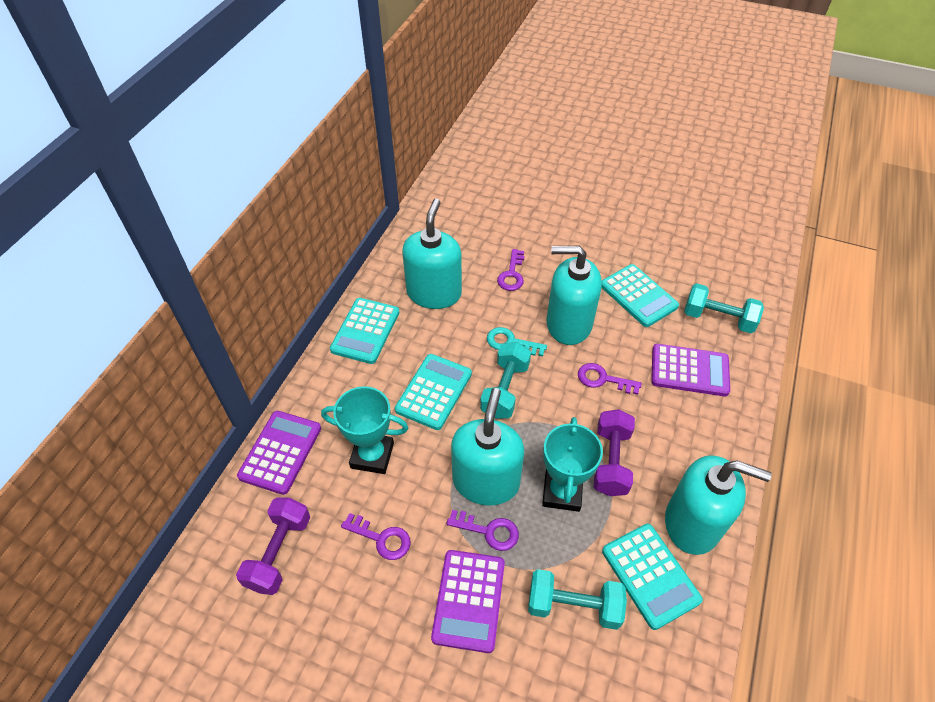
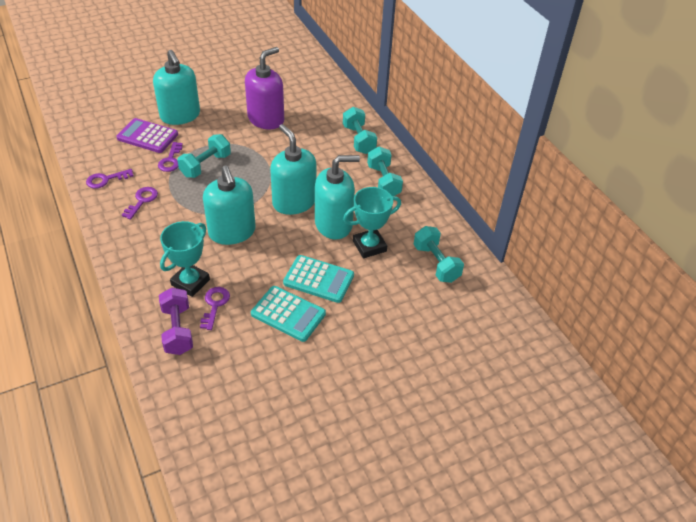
purple calculator: 3 -> 1
purple dumbbell: 2 -> 1
purple soap dispenser: 0 -> 1
turquoise calculator: 4 -> 2
turquoise dumbbell: 3 -> 4
turquoise key: 1 -> 0

